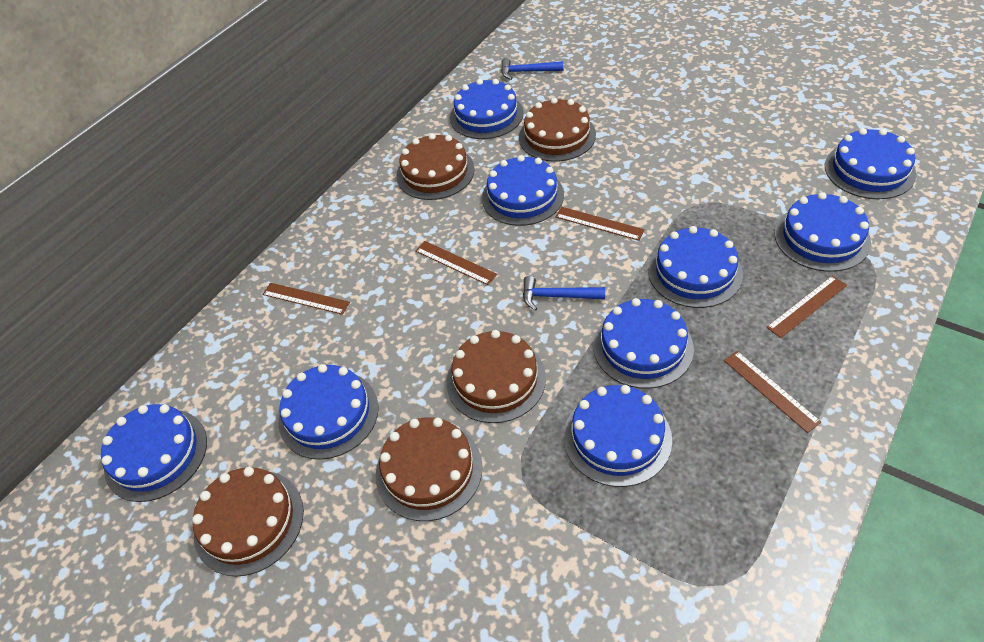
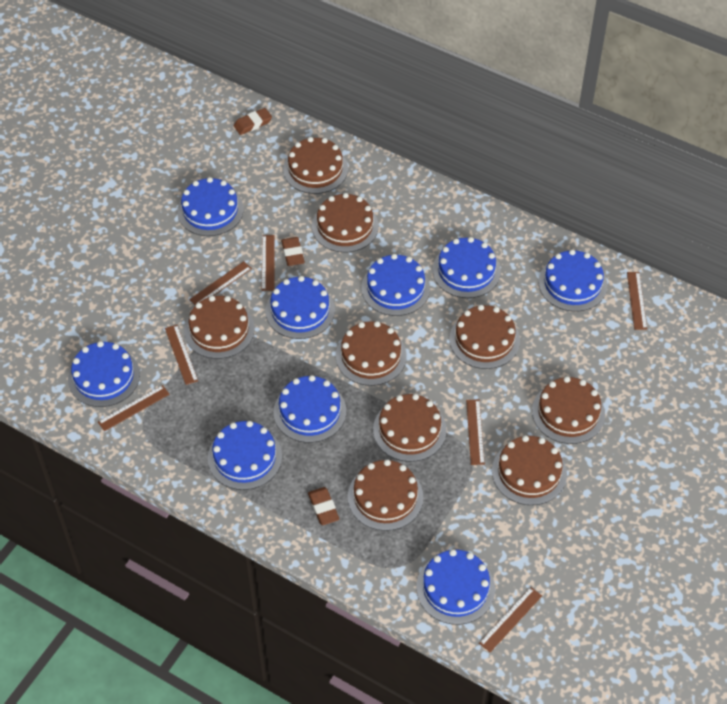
blue hammer: 2 -> 0
brown cake: 5 -> 9
brown eraser: 0 -> 3
brown ruler: 5 -> 7

